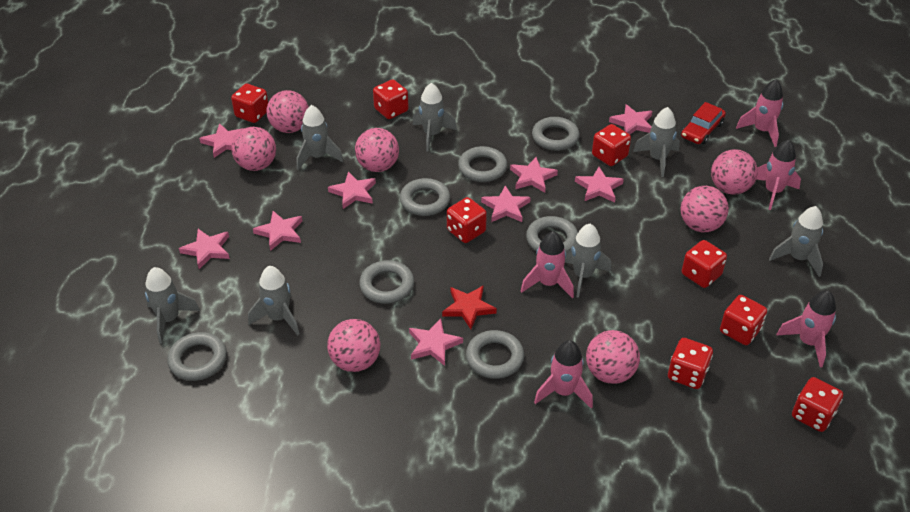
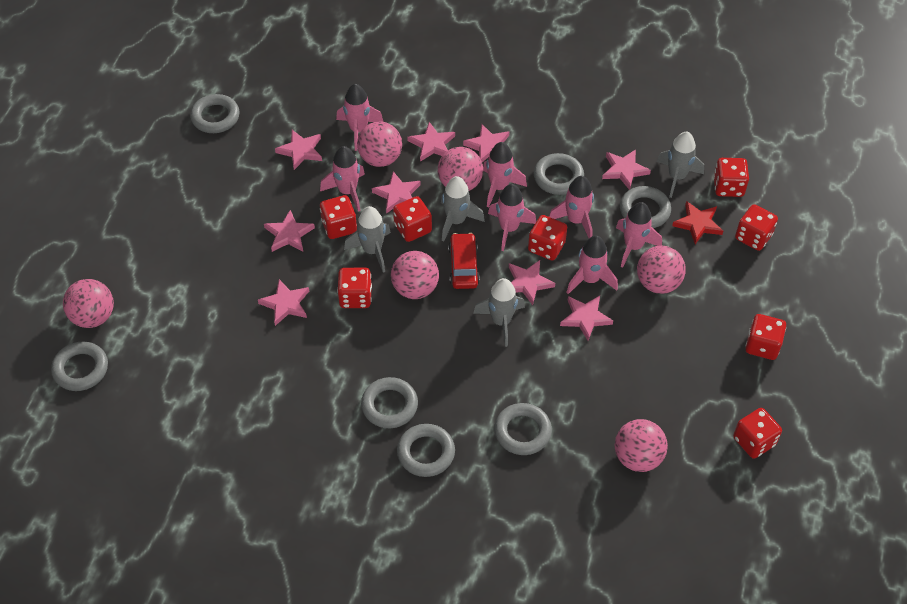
grey rocket: 7 -> 4
pink ball: 7 -> 6
pink rocket: 5 -> 7

